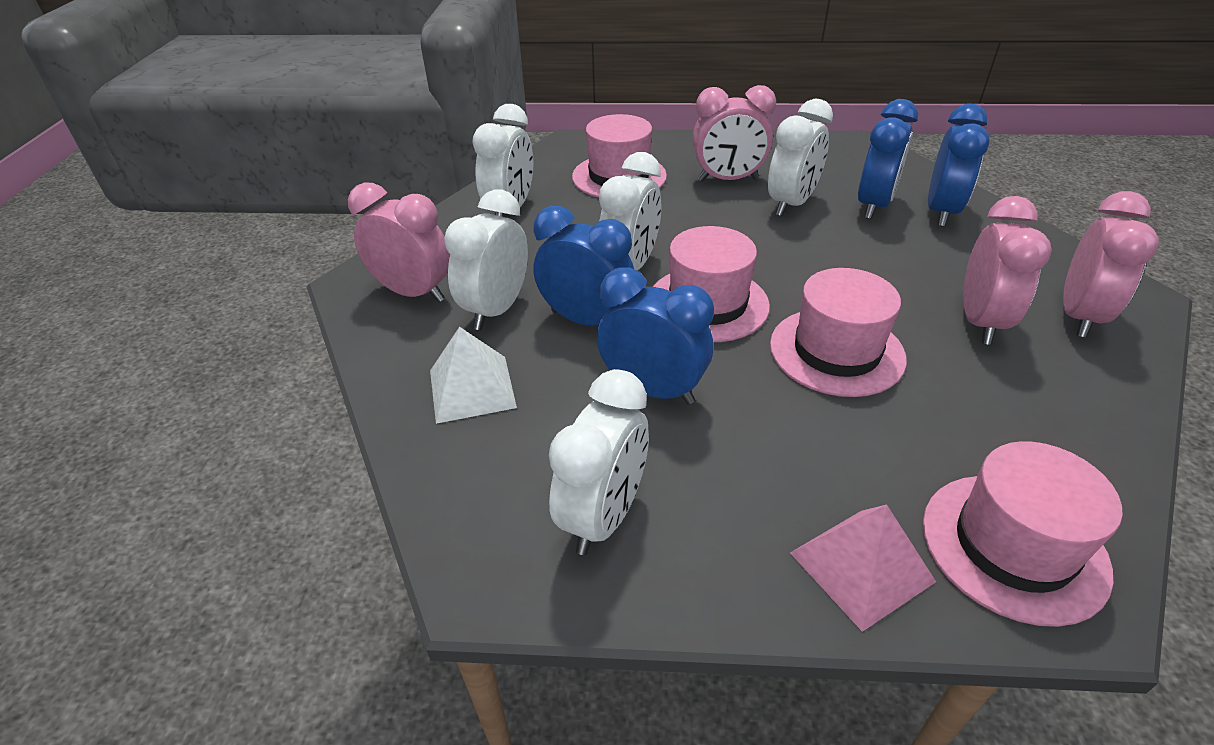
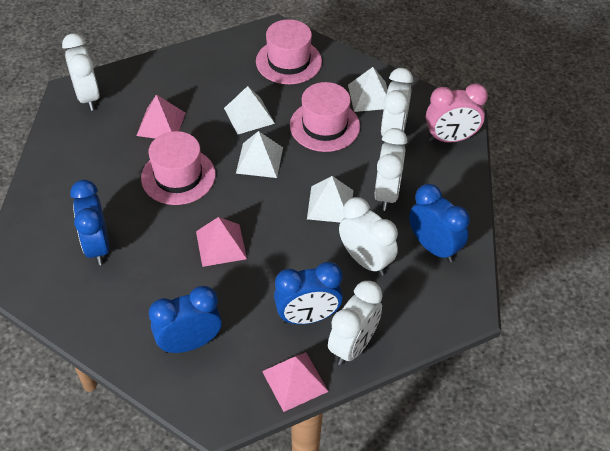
pink clock: 4 -> 1
pink hat: 4 -> 3
pink pyramid: 1 -> 3
white pyramid: 1 -> 4

